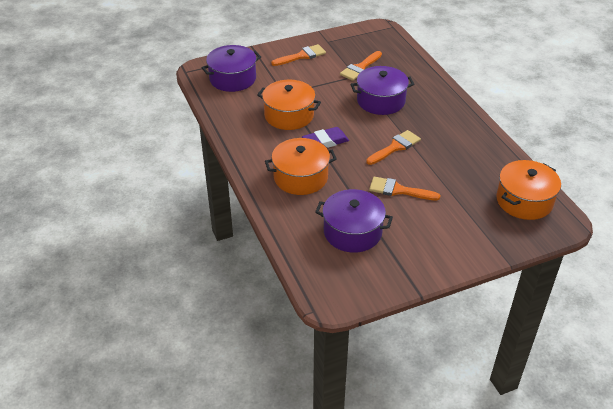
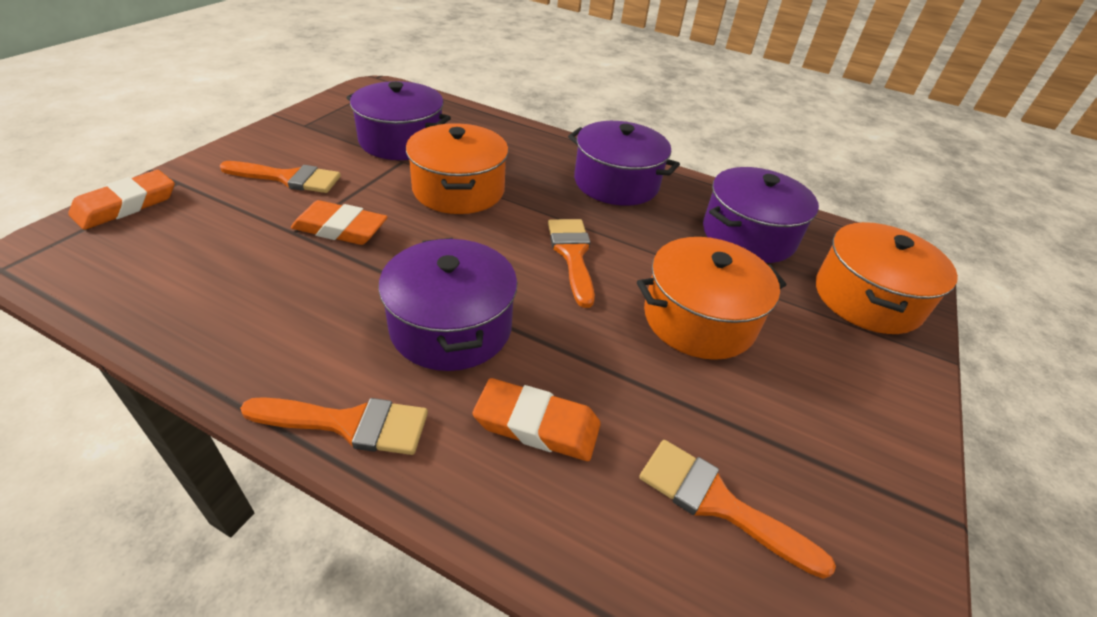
orange eraser: 0 -> 3
purple eraser: 1 -> 0
purple pot: 3 -> 4

